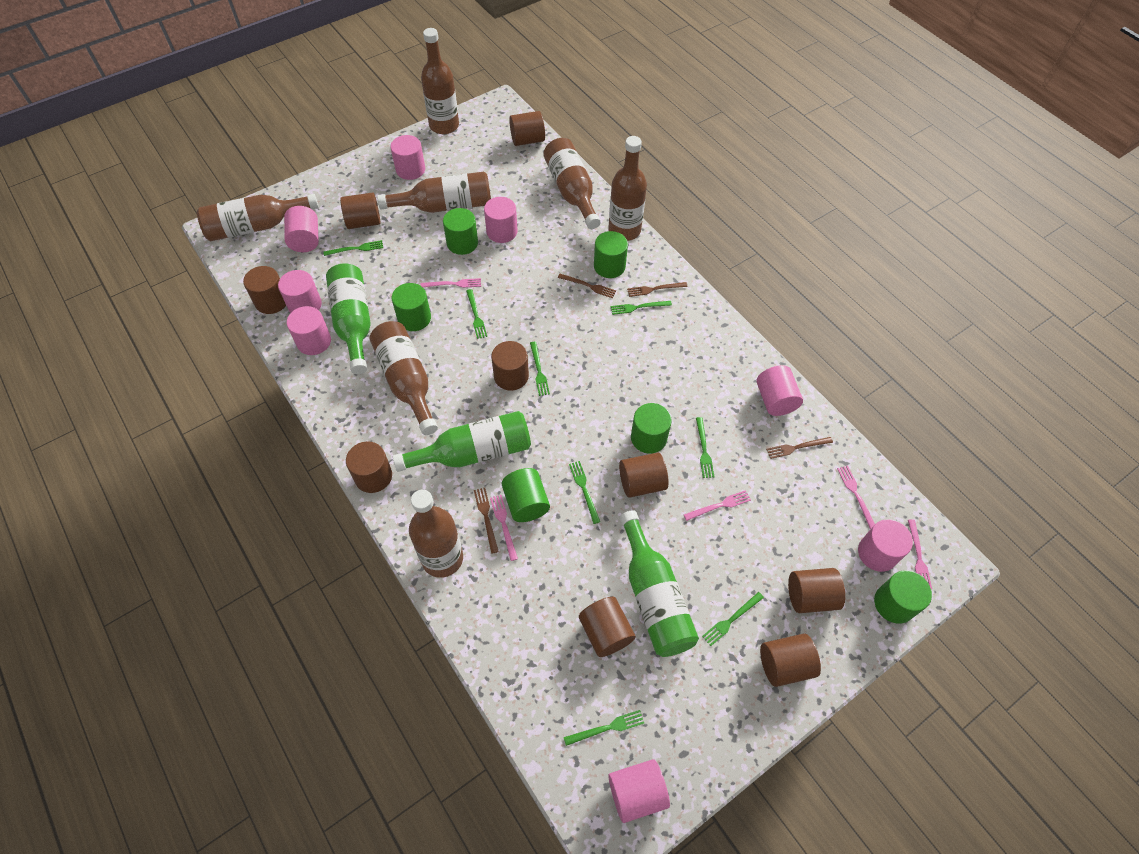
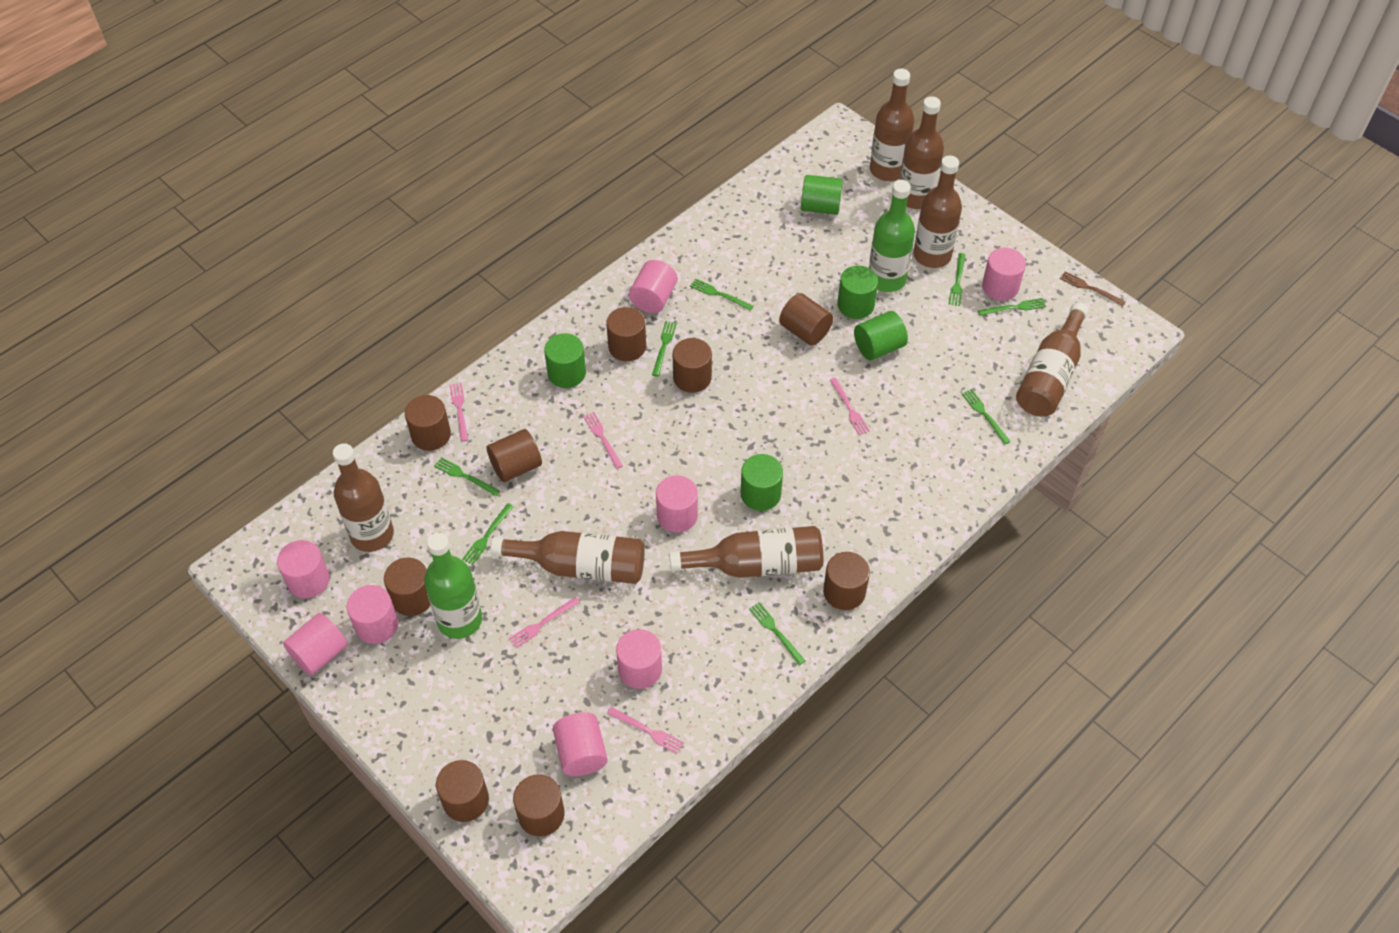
brown fork: 4 -> 1
green bottle: 3 -> 2
green cylinder: 6 -> 5

